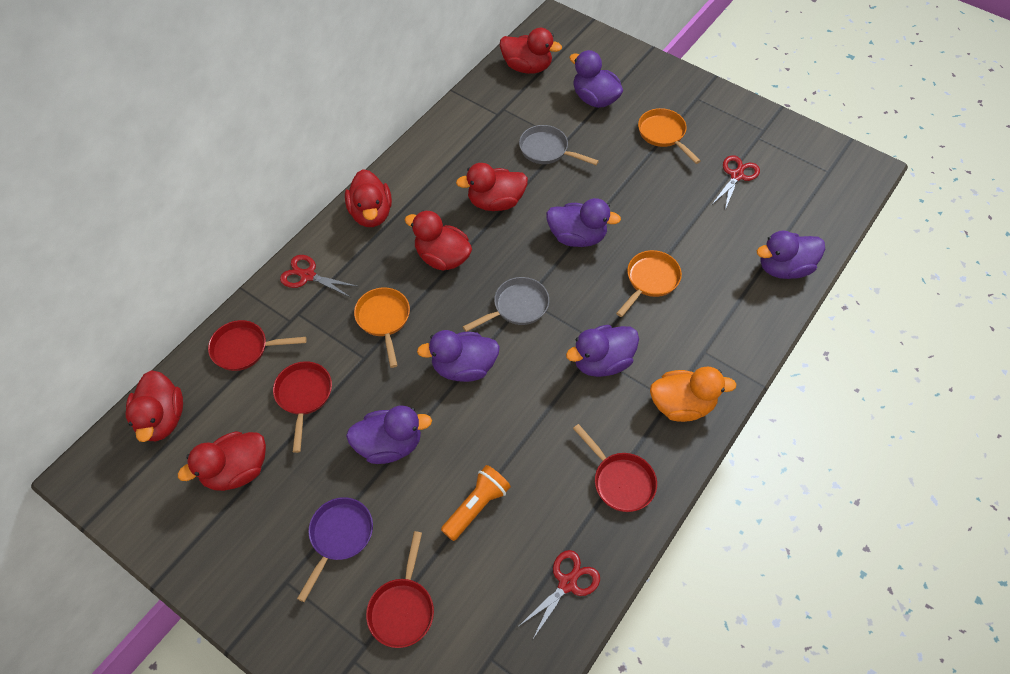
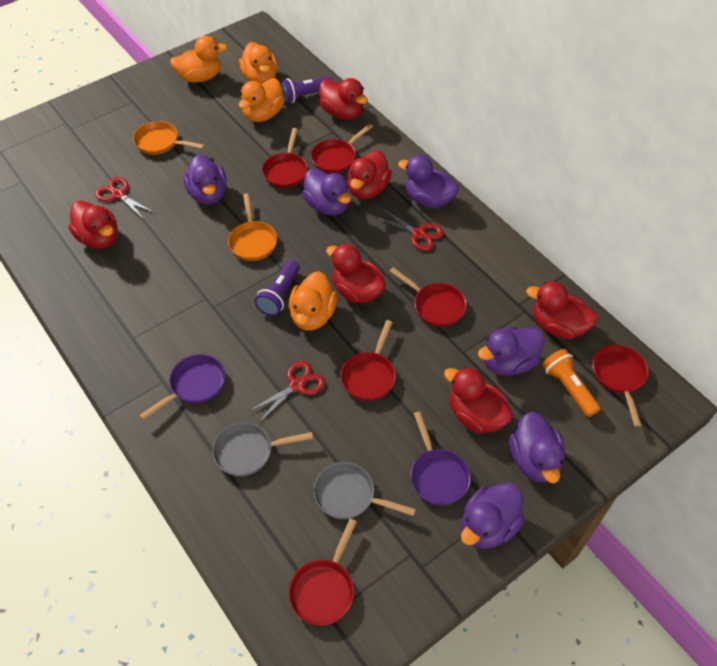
orange duck: 1 -> 4
orange pan: 3 -> 2
purple flashlight: 0 -> 2
purple pan: 1 -> 2
red pan: 4 -> 6

